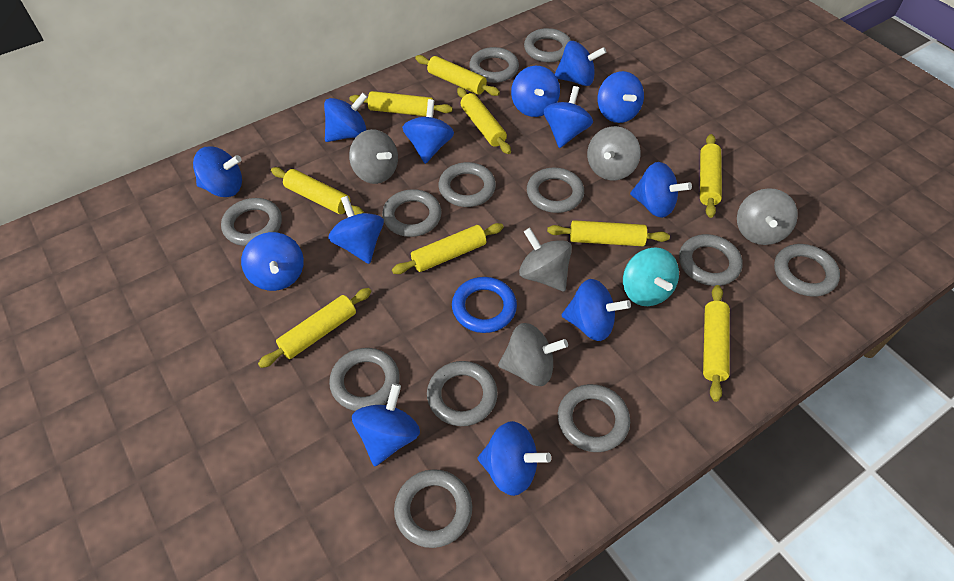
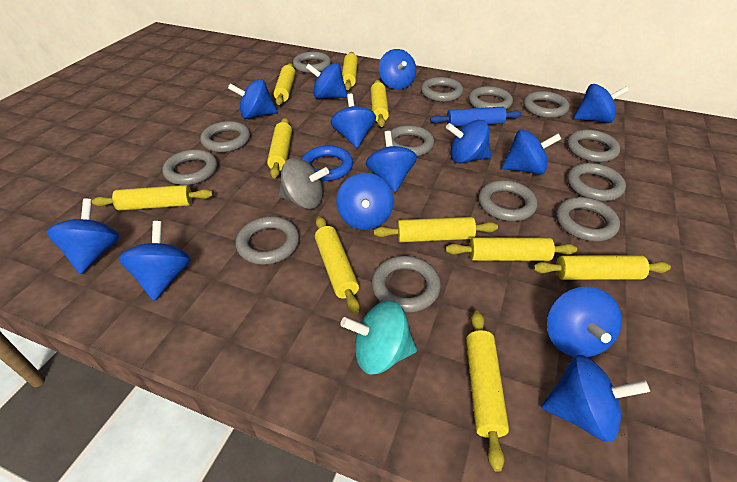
blue rolling pin: 0 -> 1
grey ring: 12 -> 13
grey spinning top: 5 -> 1
yellow rolling pin: 9 -> 10

